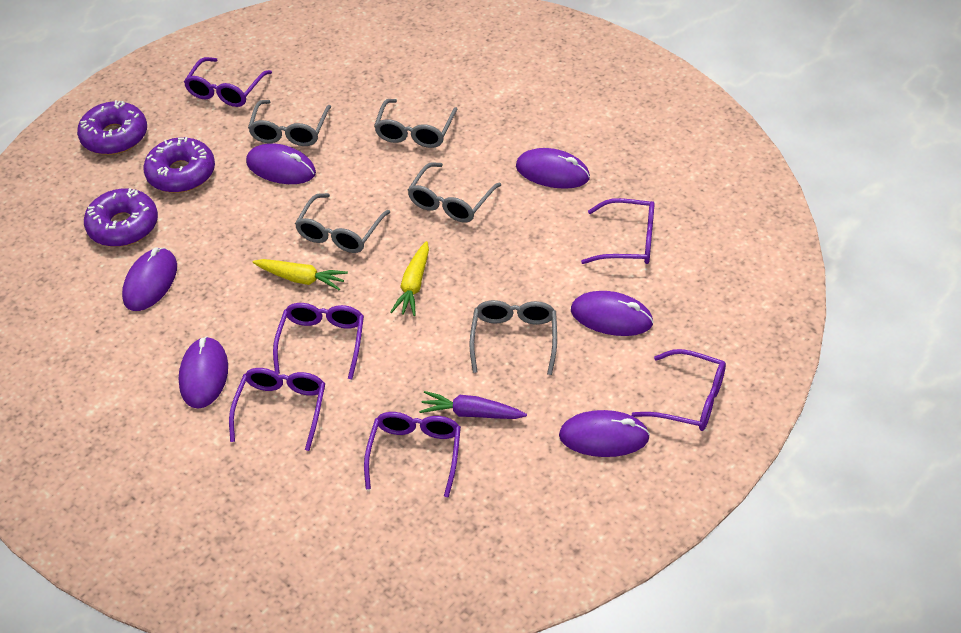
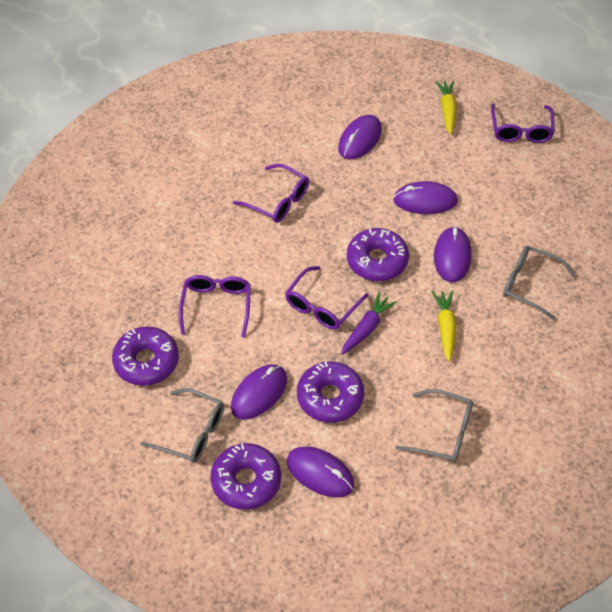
grey glasses: 5 -> 3
purple donut: 3 -> 4
purple glasses: 6 -> 4
purple mouse: 6 -> 5

